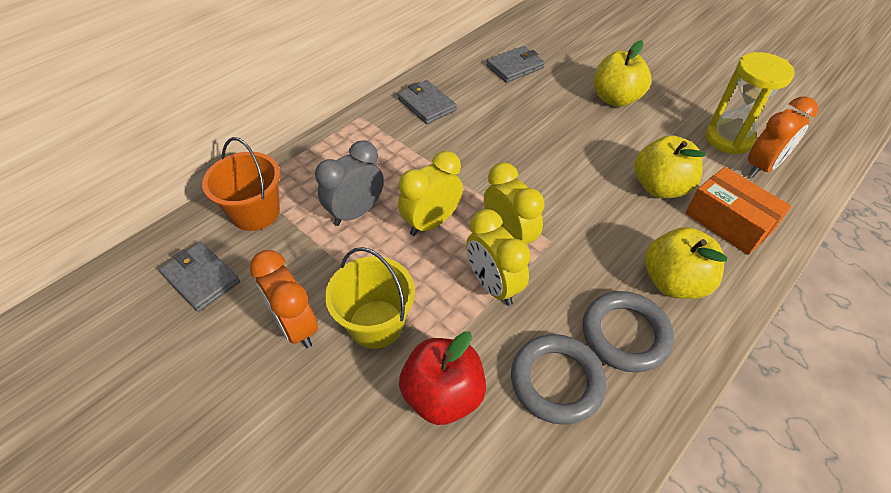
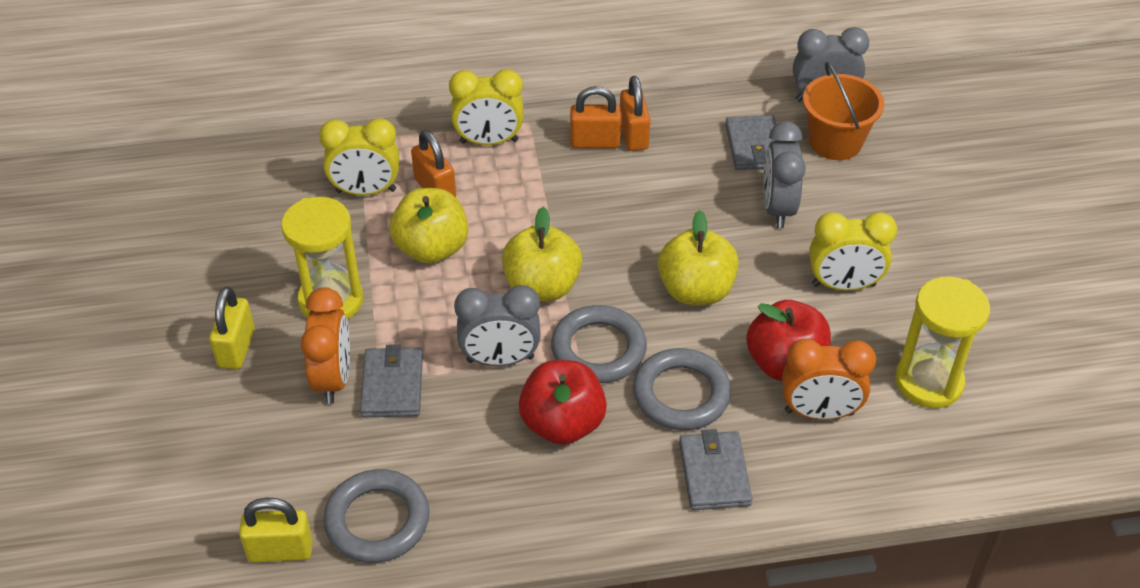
grey clock: 1 -> 3
grey ring: 2 -> 3
orange box: 1 -> 0
orange padlock: 0 -> 3
red apple: 1 -> 2
yellow bucket: 1 -> 0
yellow hourglass: 1 -> 2
yellow padlock: 0 -> 2

